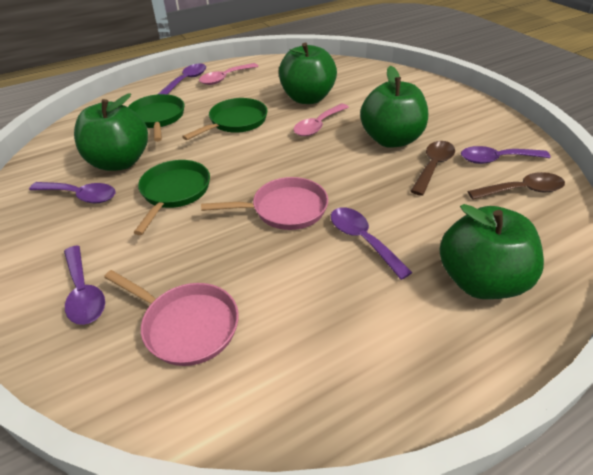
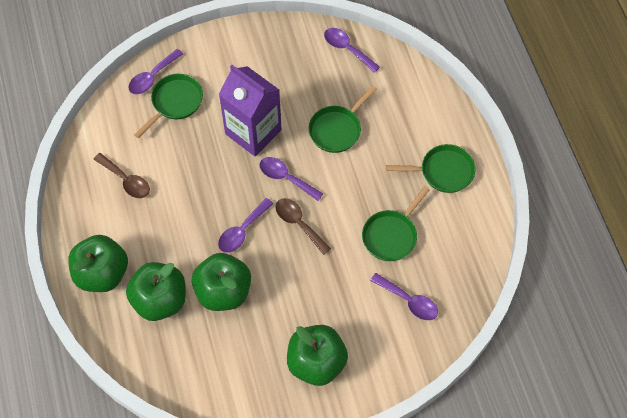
green pan: 3 -> 4
pink pan: 2 -> 0
pink spoon: 2 -> 0
purple carton: 0 -> 1

